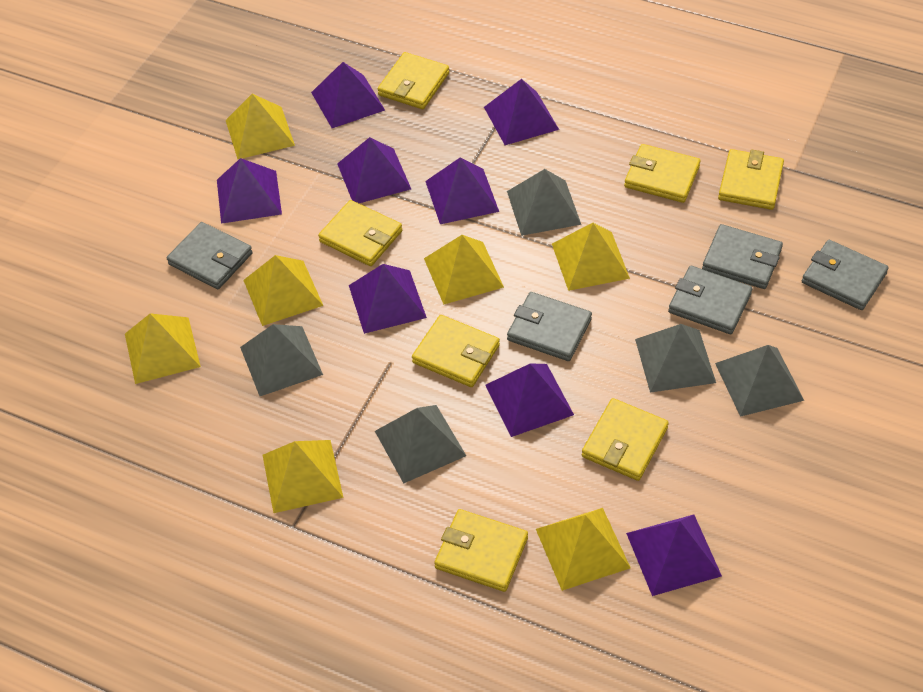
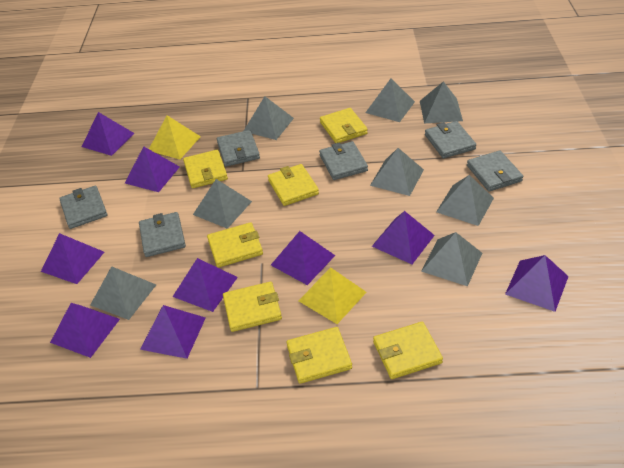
grey pyramid: 5 -> 8
grey wallet: 5 -> 6
purple pyramid: 8 -> 9
yellow pyramid: 7 -> 2

